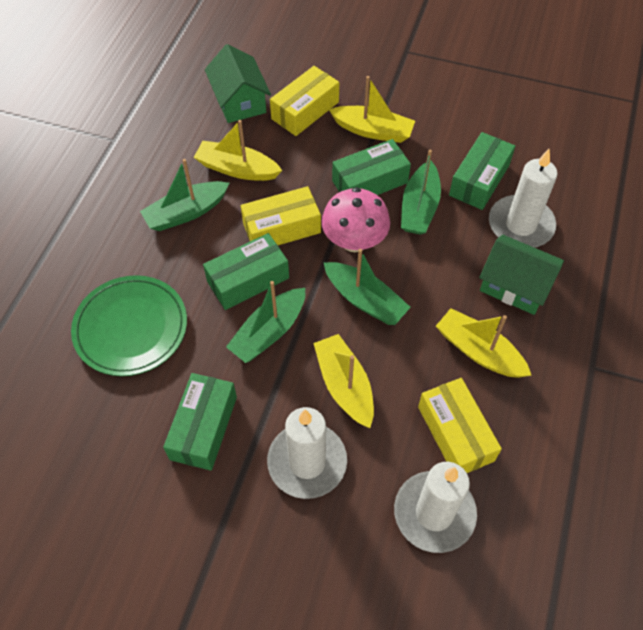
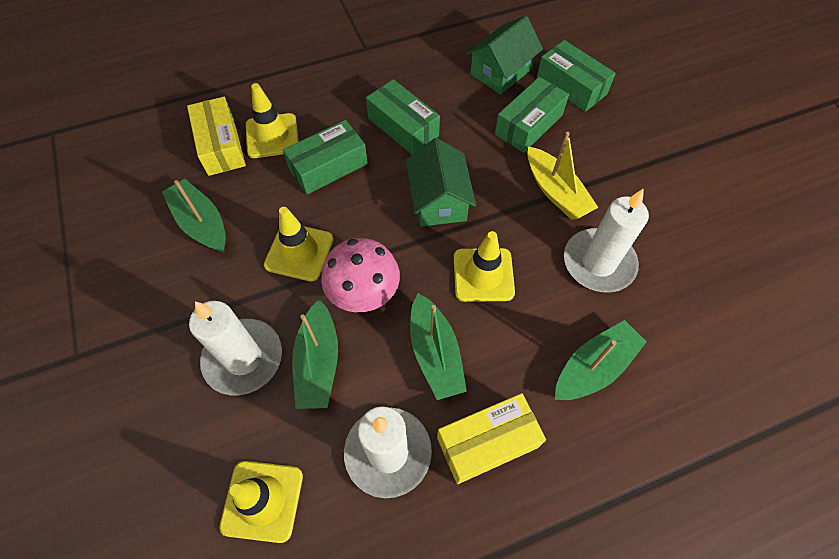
green plate: 1 -> 0
yellow boat: 4 -> 1
yellow box: 3 -> 2
yellow traffic cone: 0 -> 4

